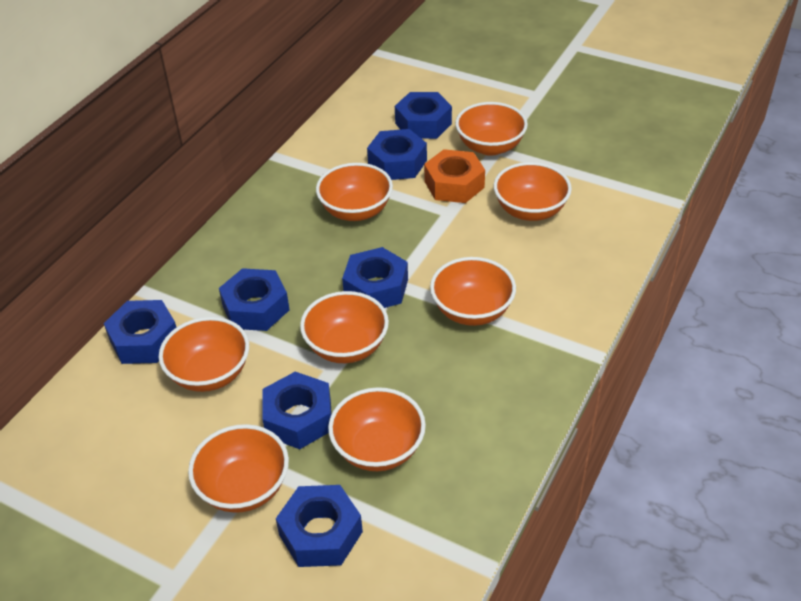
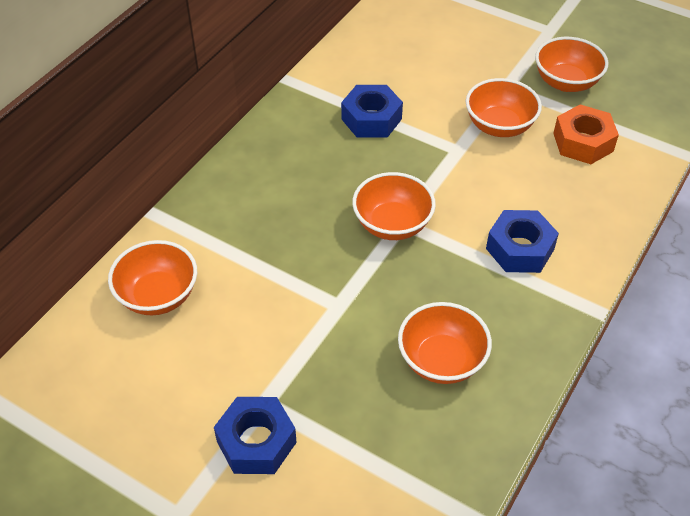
blue nut: 7 -> 3
orange bowl: 8 -> 5

